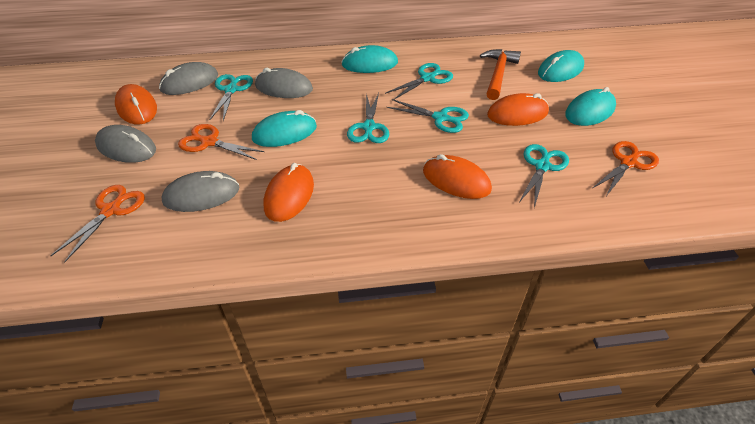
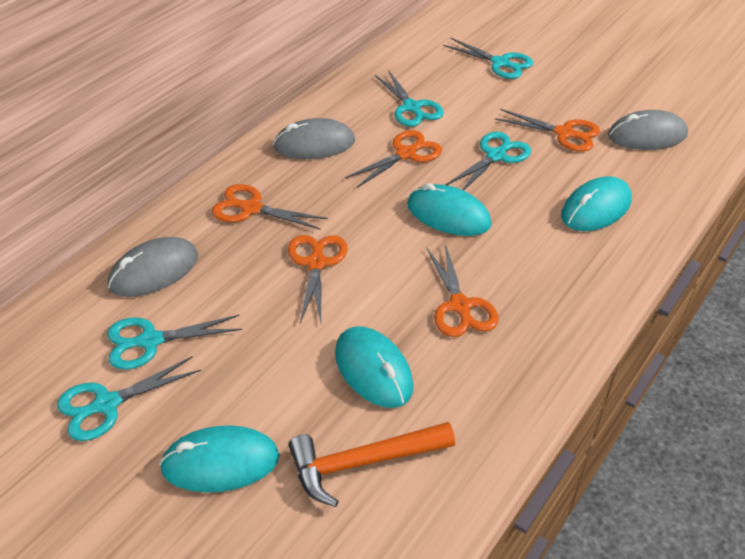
grey mouse: 4 -> 3
orange mouse: 4 -> 0
orange scissors: 3 -> 5

